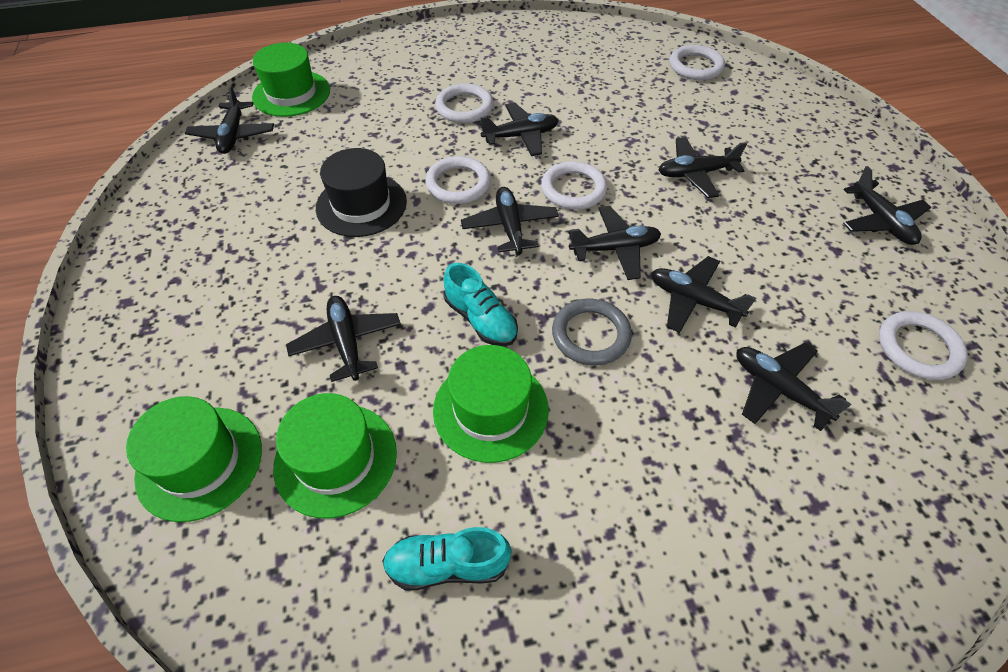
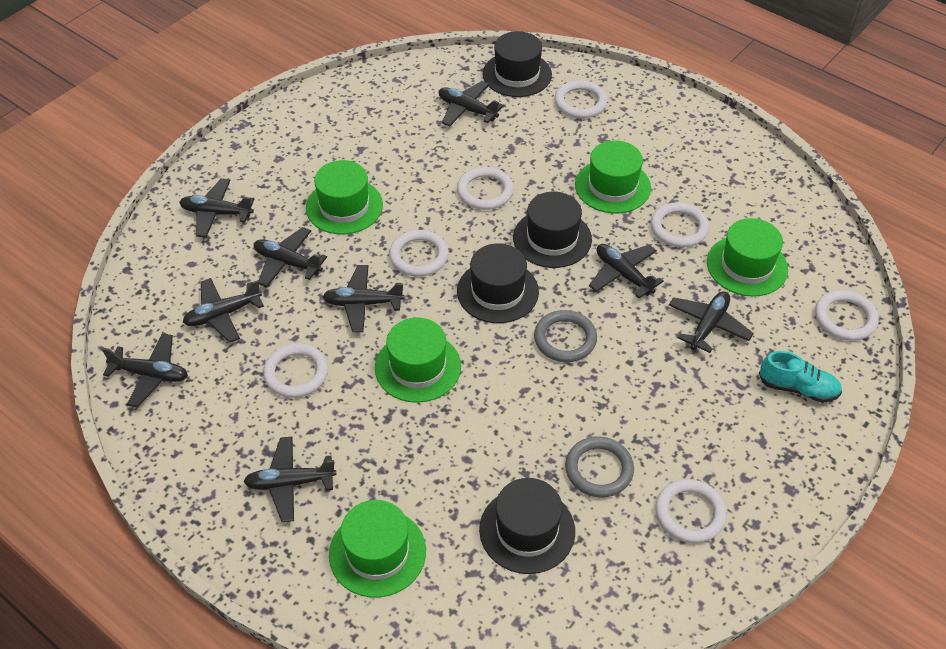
black hat: 1 -> 4
green hat: 4 -> 5
grey ring: 1 -> 2
turquoise shoe: 2 -> 1
white ring: 5 -> 7

